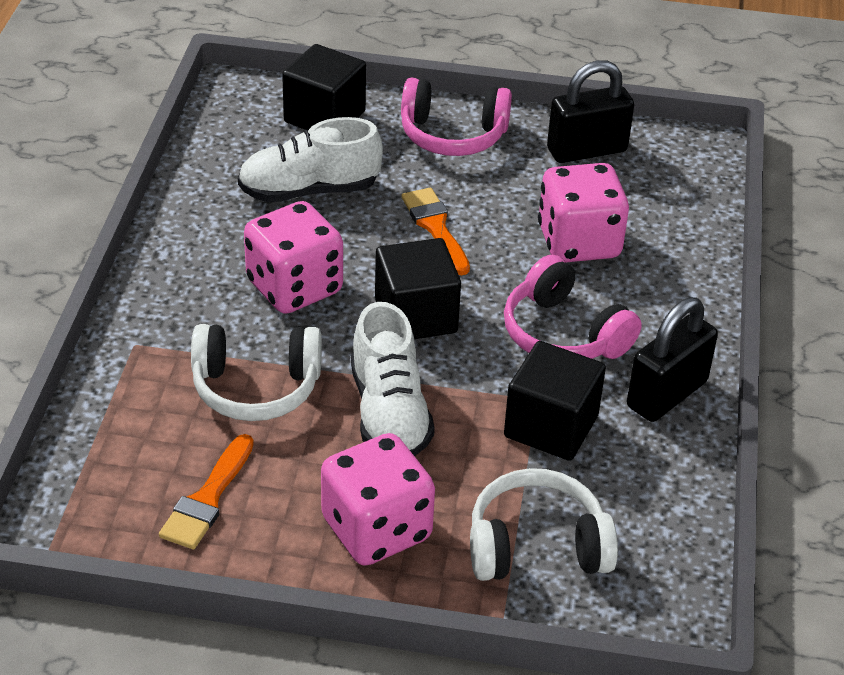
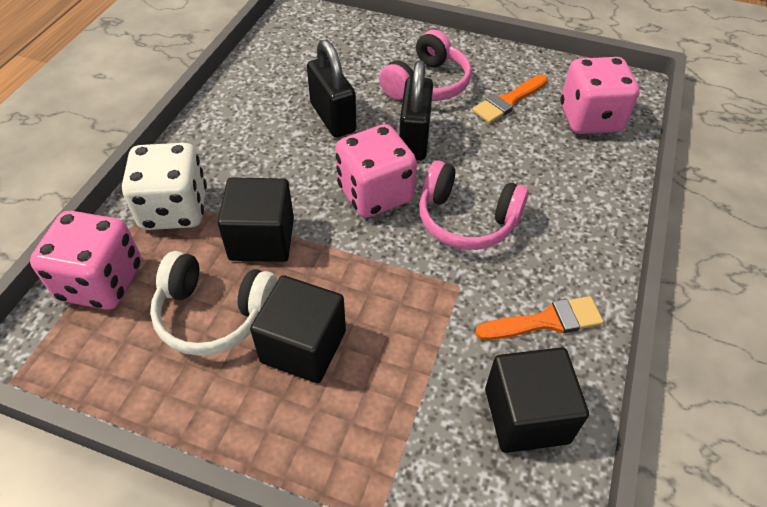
white dice: 0 -> 1
white headphones: 2 -> 1
white shoe: 2 -> 0

